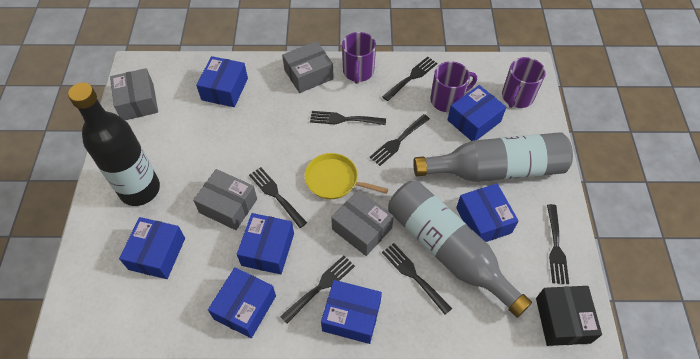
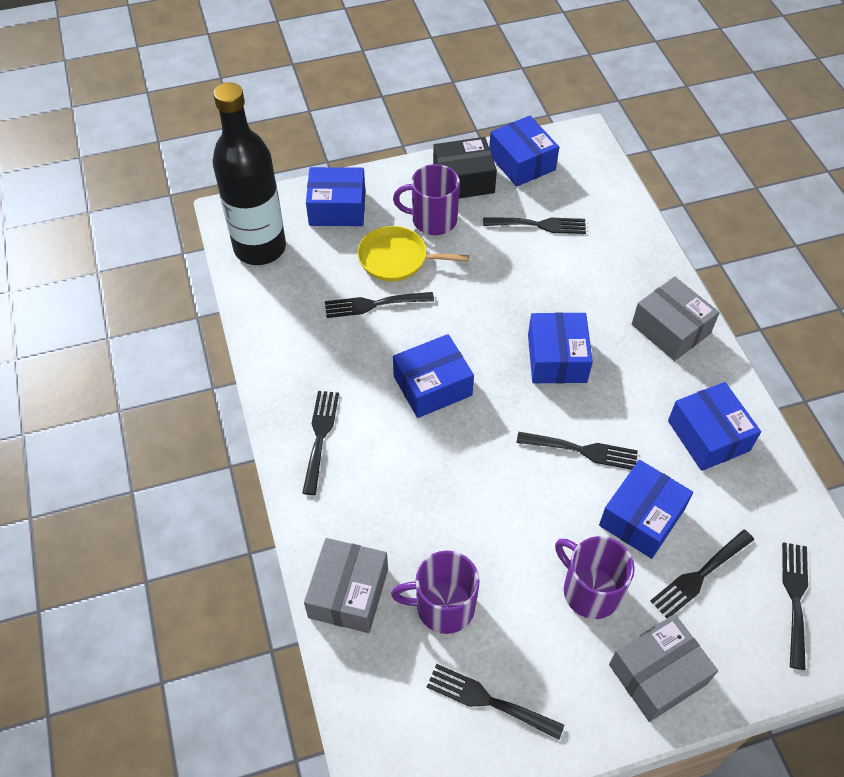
blue box: 7 -> 6
grey bottle: 2 -> 0
grey box: 4 -> 3

